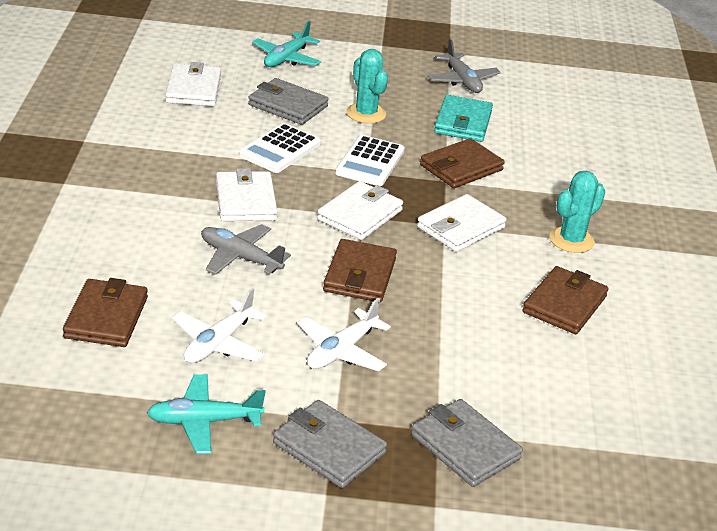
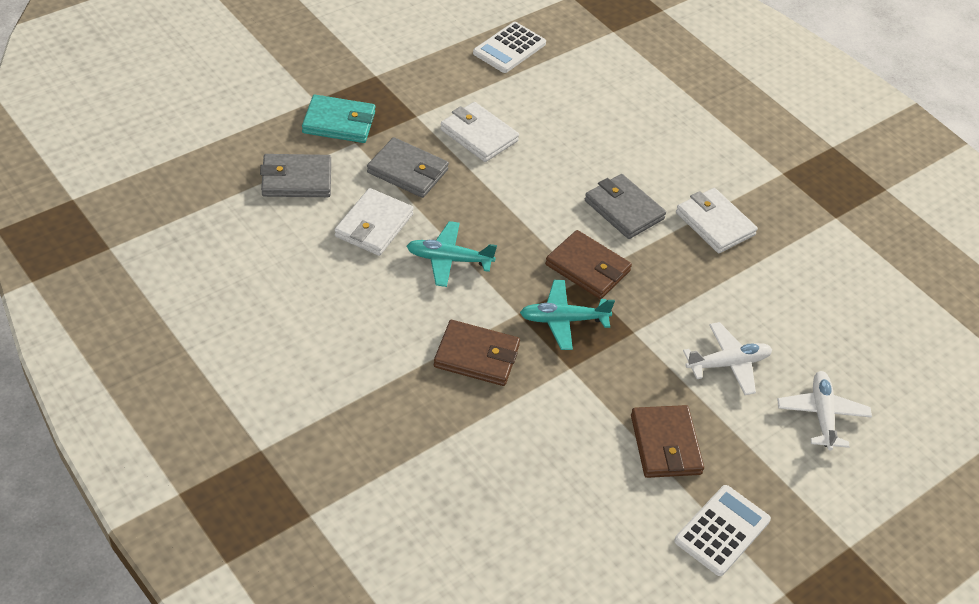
brown wallet: 4 -> 3
grey plane: 2 -> 0
turquoise cactus: 2 -> 0
white wallet: 4 -> 3

